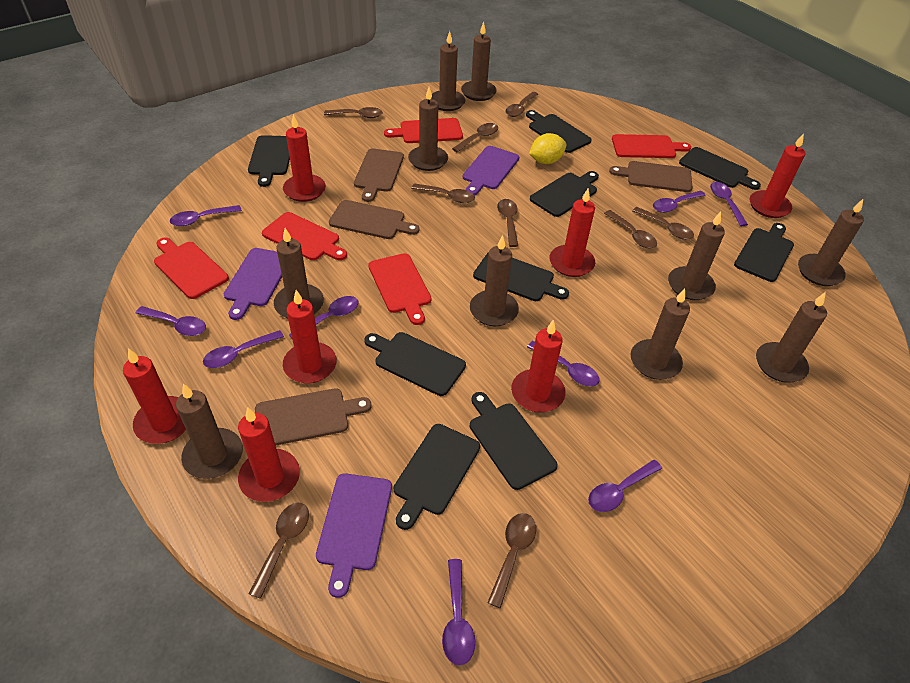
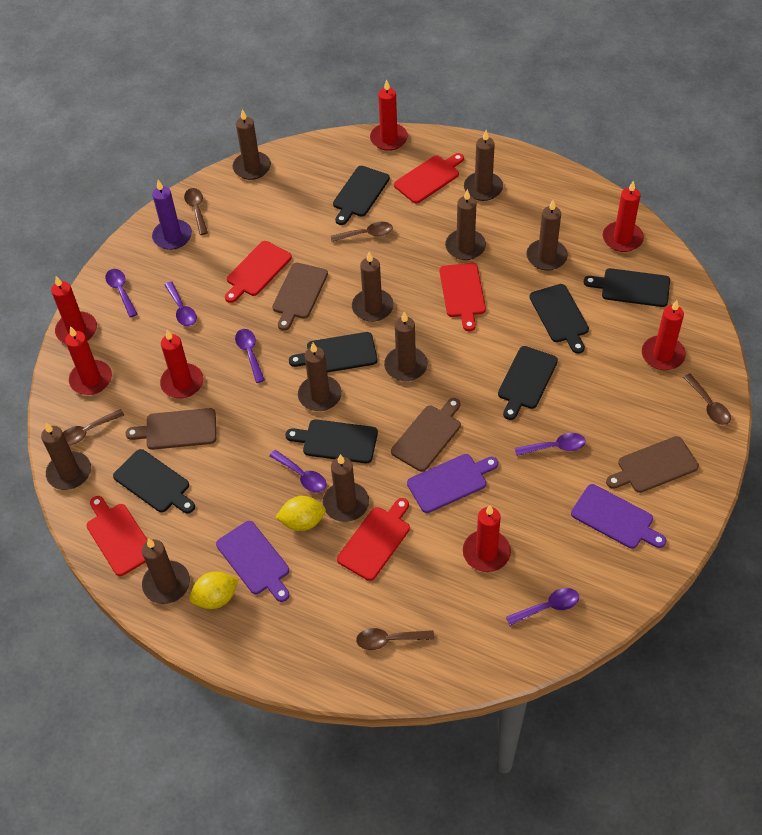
black cutting board: 9 -> 7
brown spoon: 9 -> 5
purple candle: 0 -> 1
purple spoon: 9 -> 6
yellow lemon: 1 -> 2

